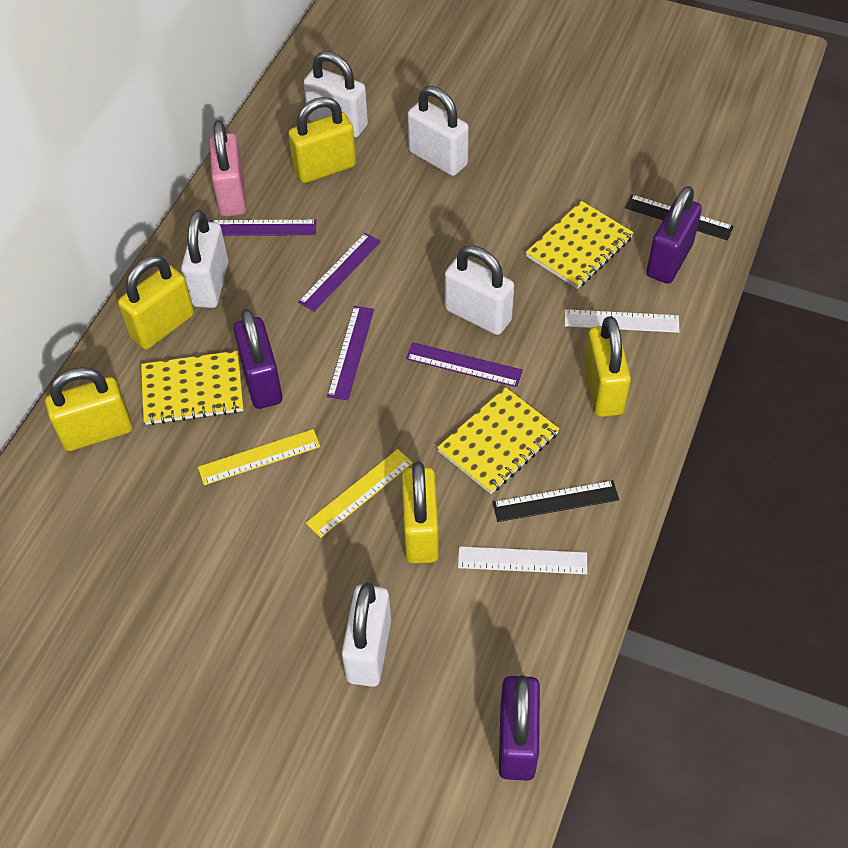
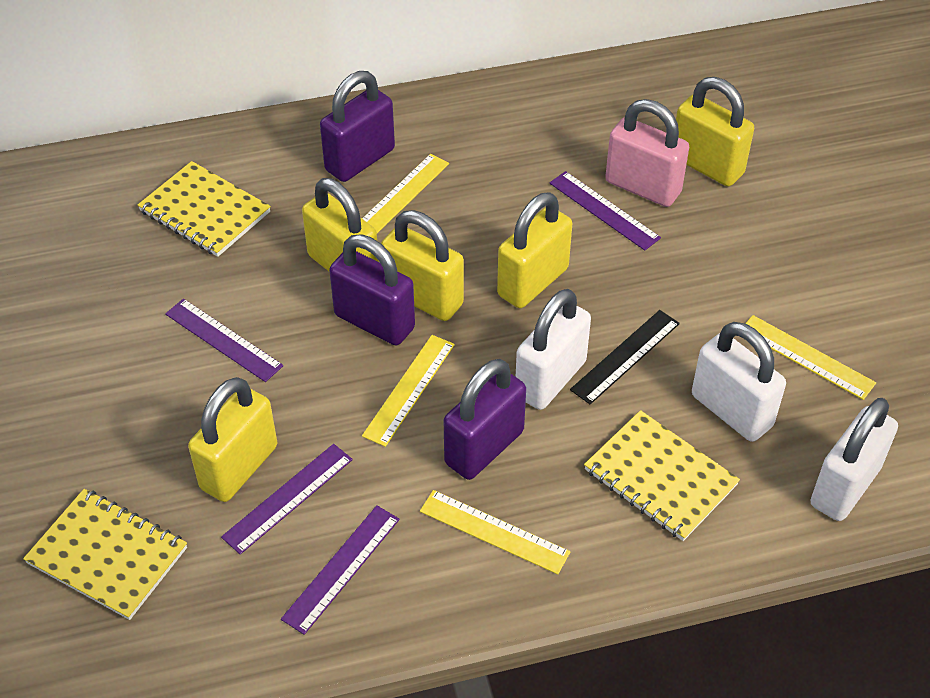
black ruler: 2 -> 1
white padlock: 5 -> 3
white ruler: 2 -> 0
yellow ruler: 2 -> 4

